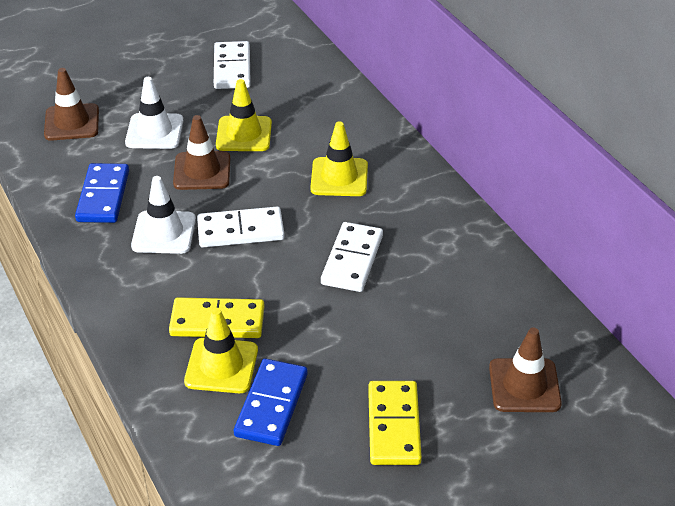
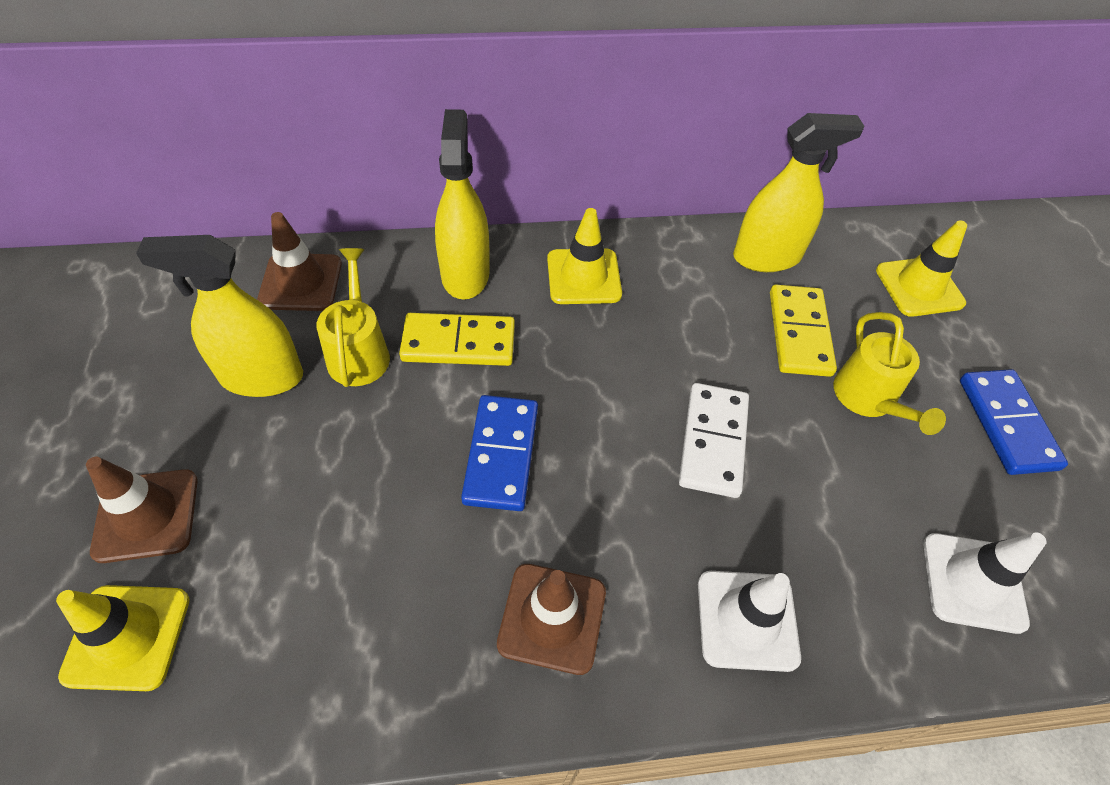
white domino: 3 -> 1
yellow spray bottle: 0 -> 3
yellow watering can: 0 -> 2

